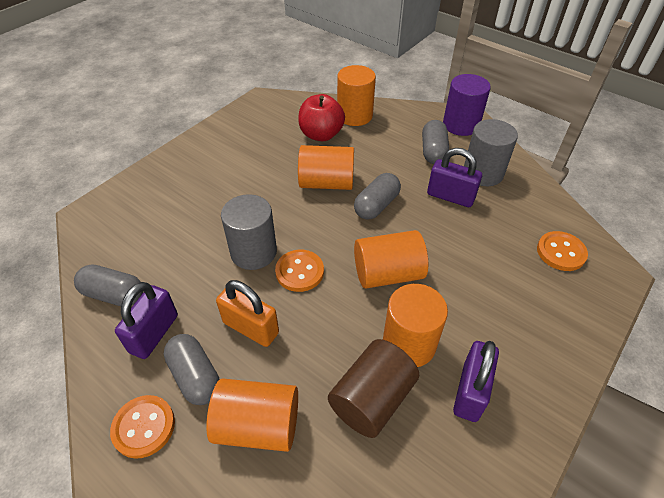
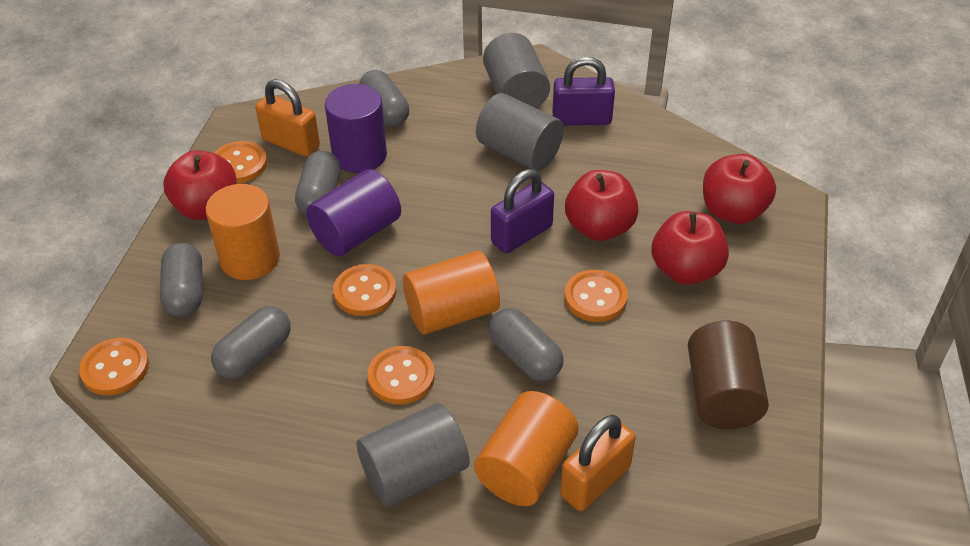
grey capsule: 4 -> 5
grey cylinder: 2 -> 3
orange button: 3 -> 5
orange cylinder: 5 -> 3
orange padlock: 1 -> 2
purple cylinder: 1 -> 2
purple padlock: 3 -> 2
red apple: 1 -> 4

